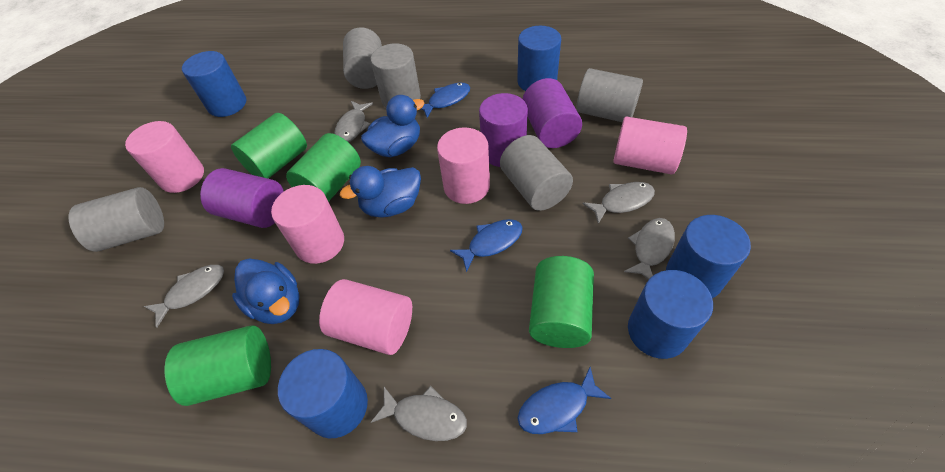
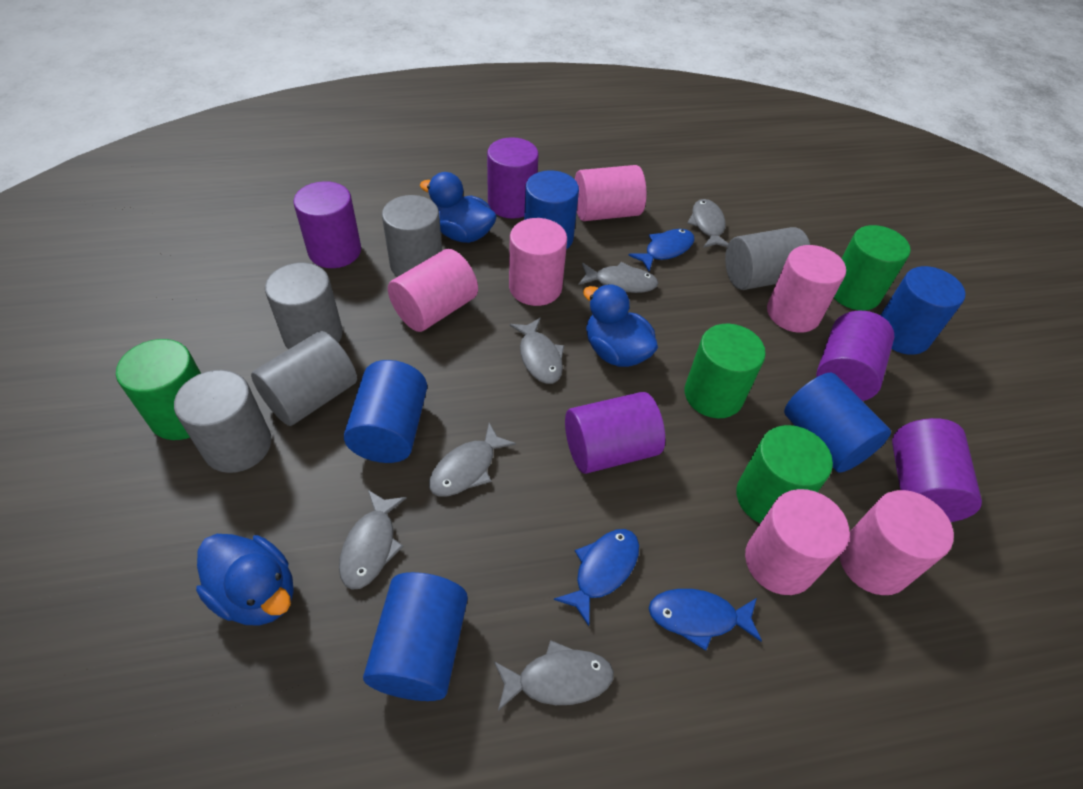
grey fish: 5 -> 6
pink cylinder: 5 -> 6
purple cylinder: 3 -> 5

